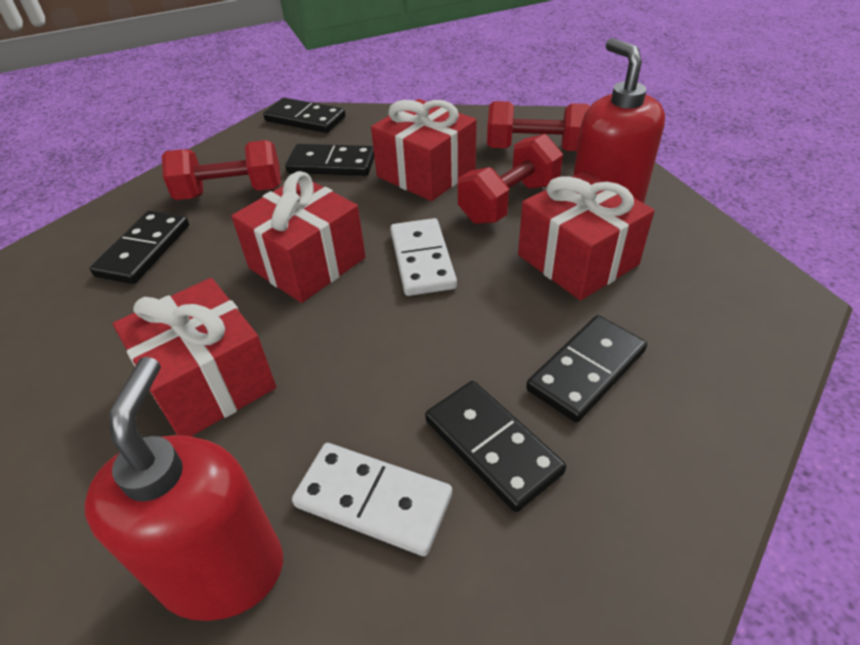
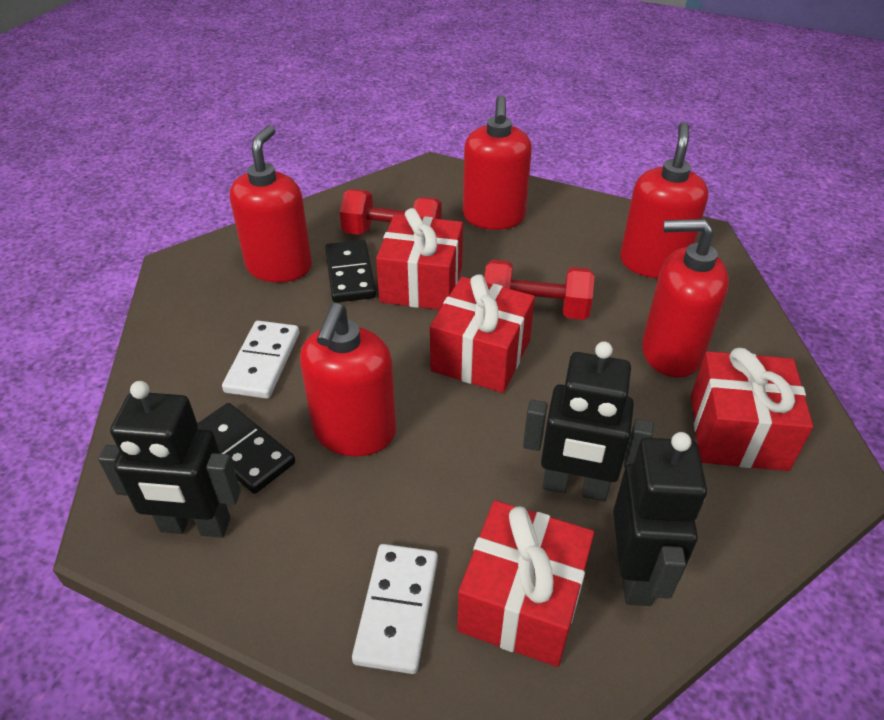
black domino: 5 -> 2
black robot: 0 -> 3
red dumbbell: 3 -> 2
red soap dispenser: 2 -> 5

